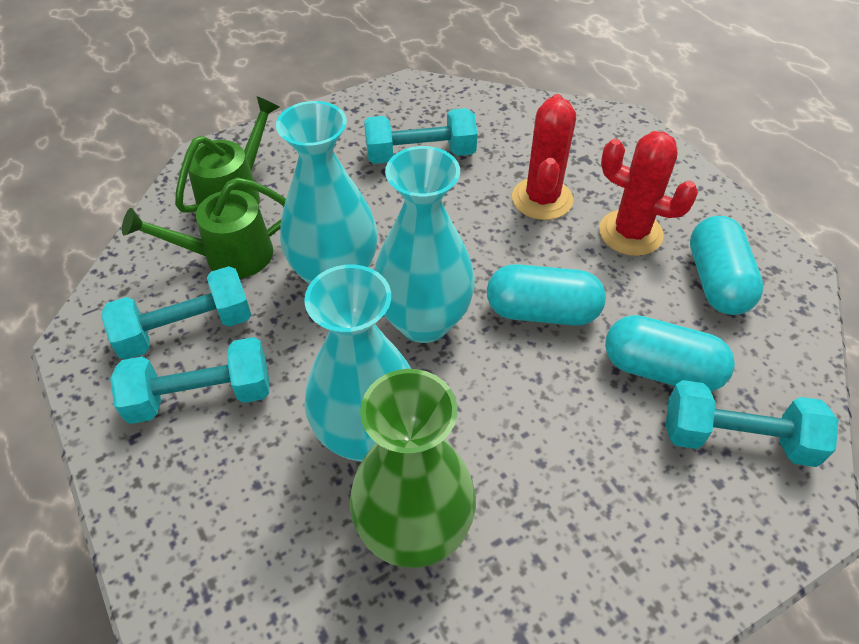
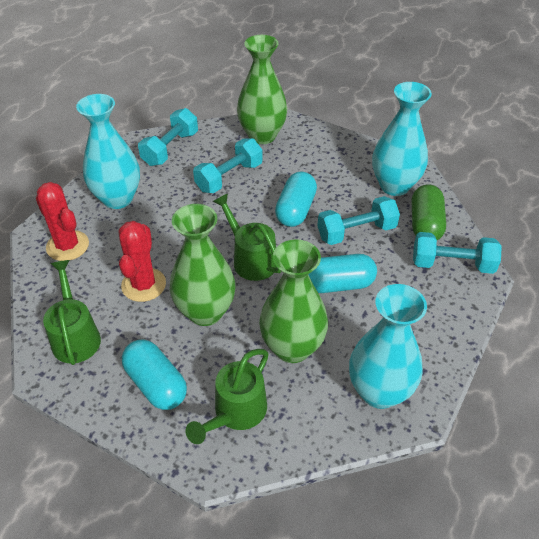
green capsule: 0 -> 1
green vase: 1 -> 3
green watering can: 2 -> 3

